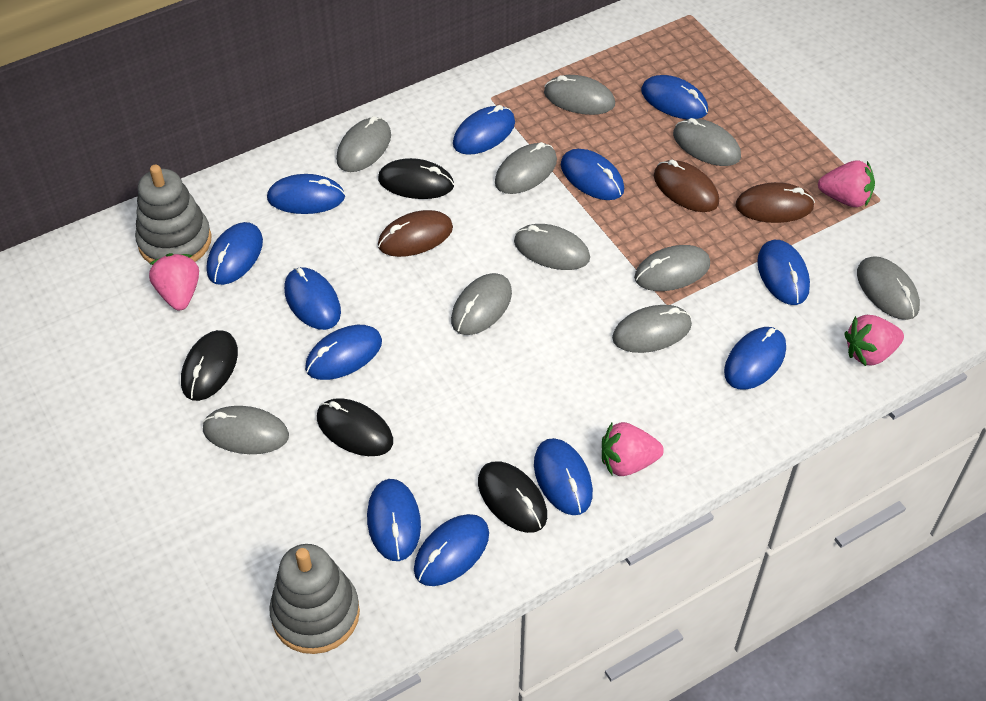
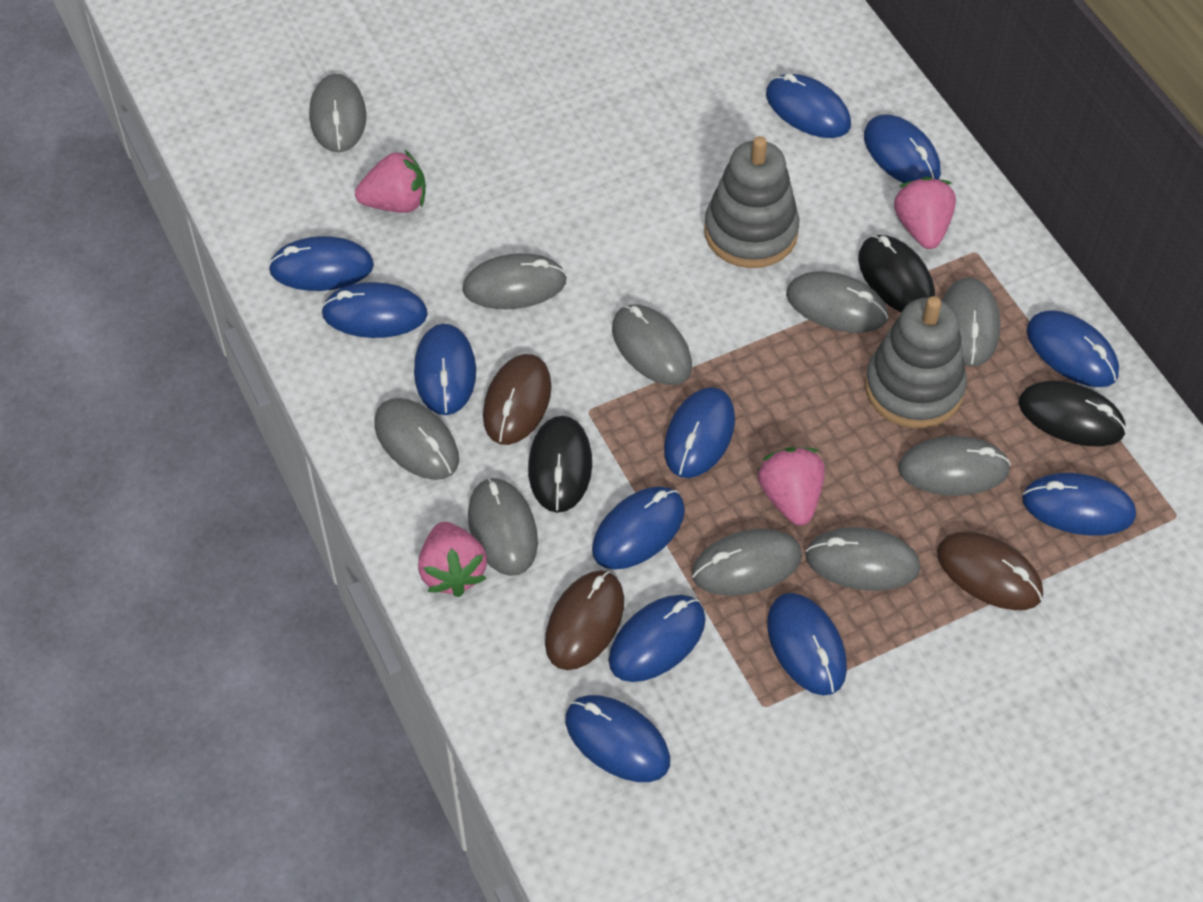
black mouse: 4 -> 3

